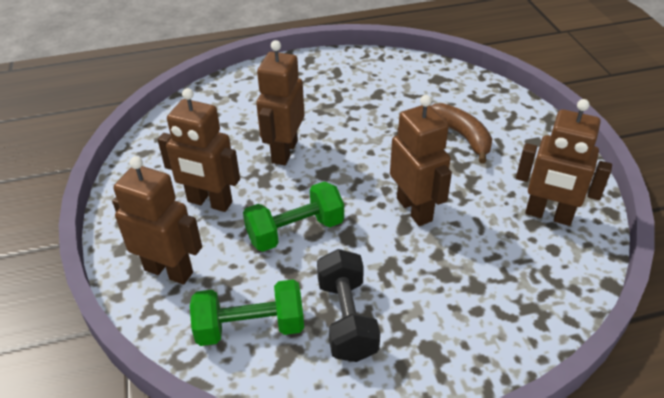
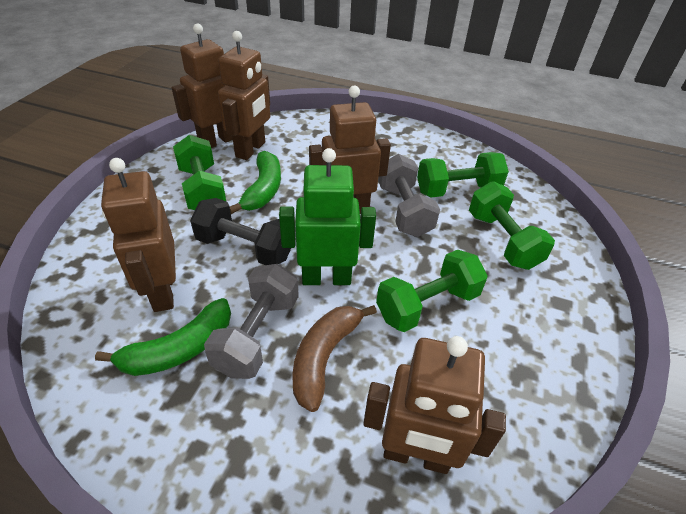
green banana: 0 -> 2
green dumbbell: 2 -> 4
green robot: 0 -> 1
grey dumbbell: 0 -> 2

